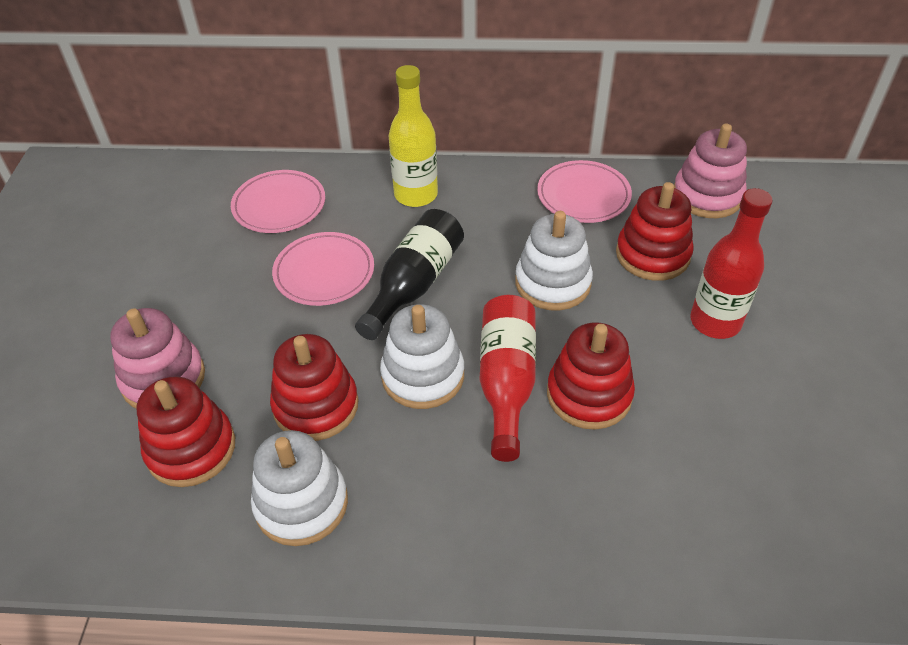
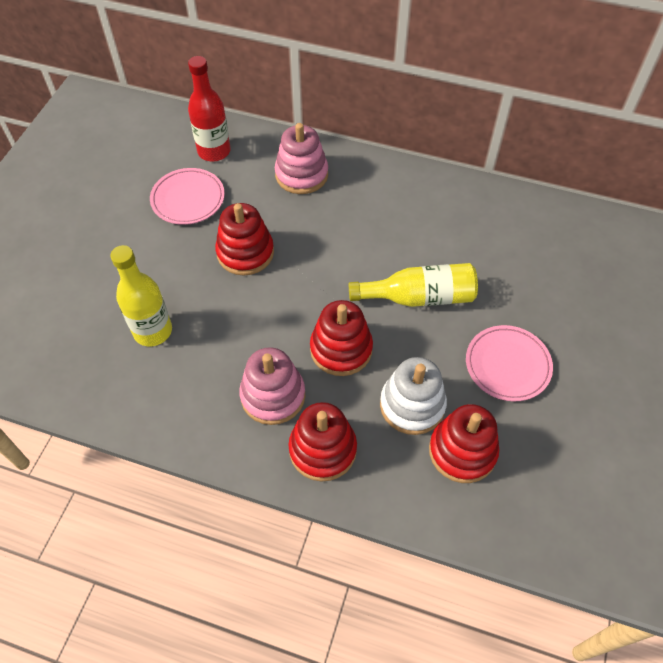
black bottle: 1 -> 0
pink plate: 3 -> 2
red bottle: 2 -> 1
white stacking toy: 3 -> 1
yellow bottle: 1 -> 2

